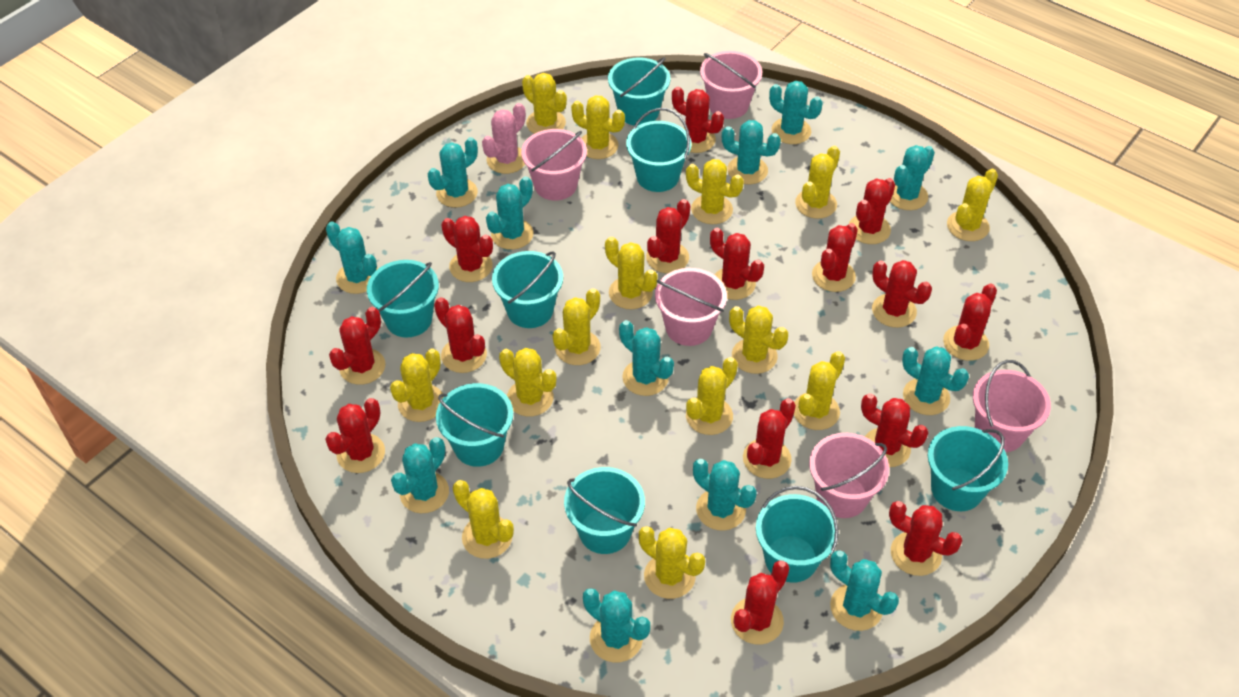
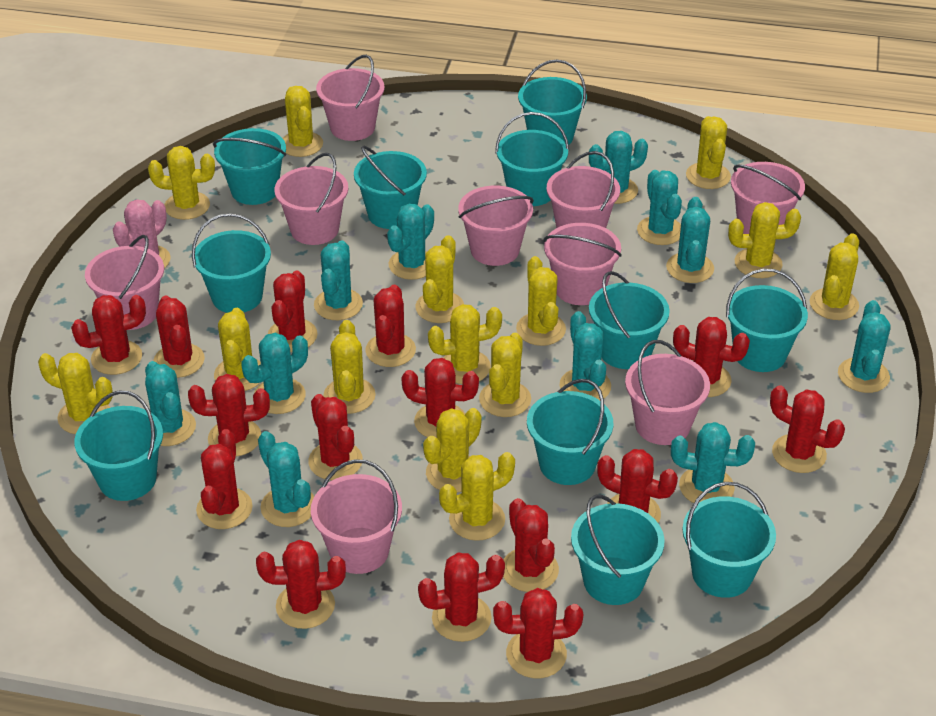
pink bucket: 5 -> 9
turquoise bucket: 8 -> 11
turquoise cactus: 12 -> 11

